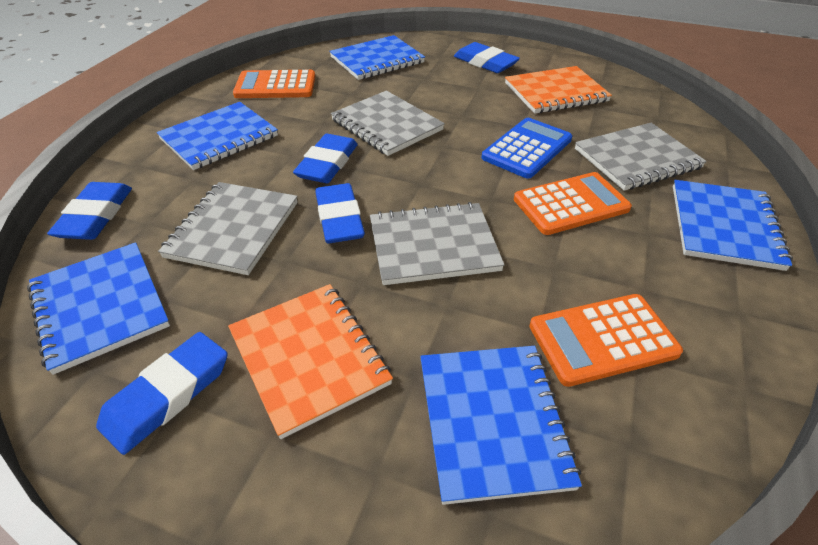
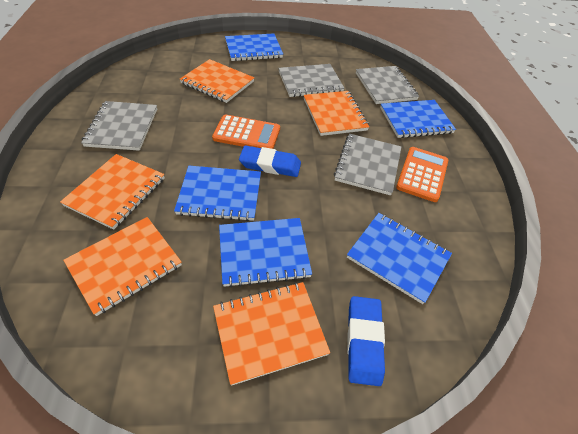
blue calculator: 1 -> 0
blue eraser: 5 -> 2
orange calculator: 3 -> 2
orange notebook: 2 -> 5

